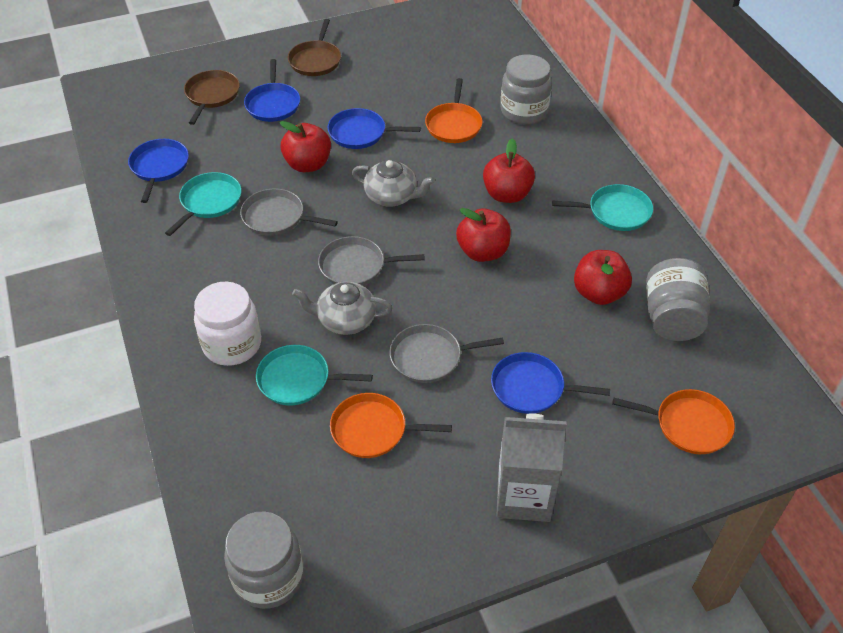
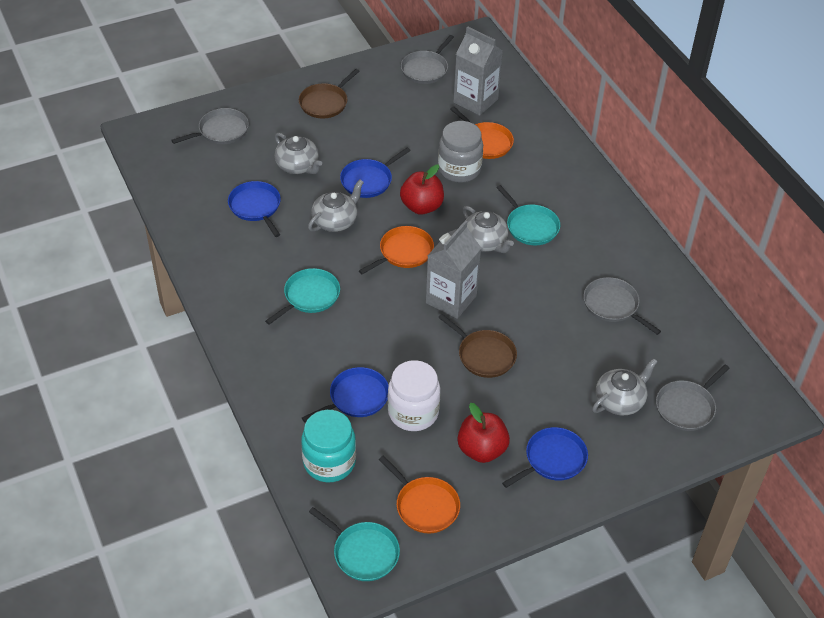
grey carton: 1 -> 2
grey jar: 3 -> 1
grey pan: 3 -> 4
grey teapot: 2 -> 4
red apple: 4 -> 2
turquoise jar: 0 -> 1

